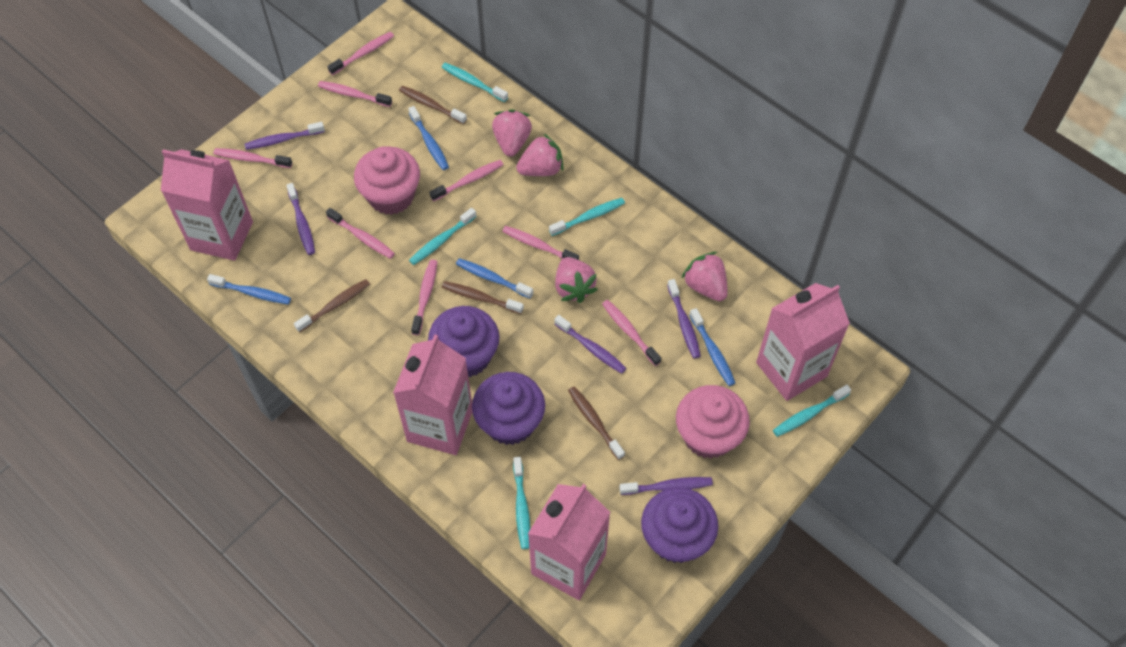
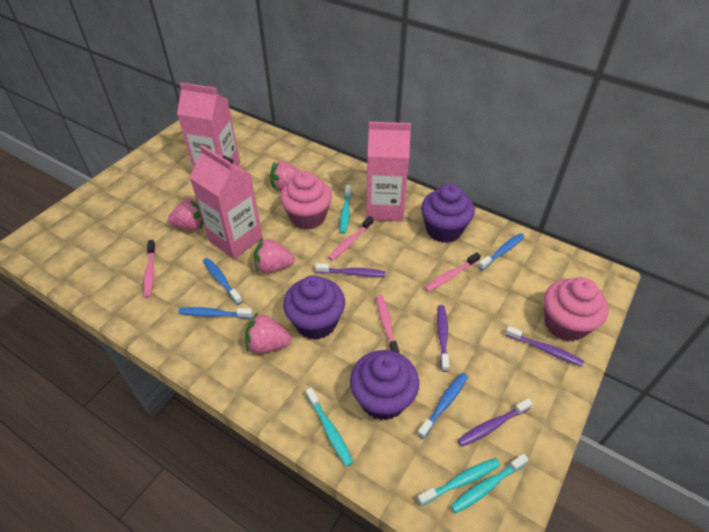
brown toothbrush: 4 -> 0
pink carton: 4 -> 3
pink toothbrush: 8 -> 4
purple toothbrush: 5 -> 4
turquoise toothbrush: 5 -> 4

